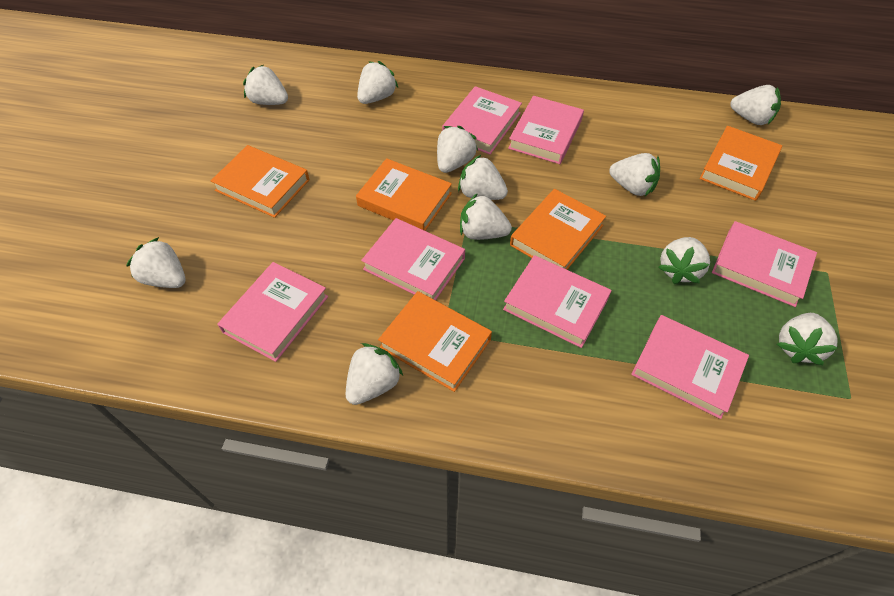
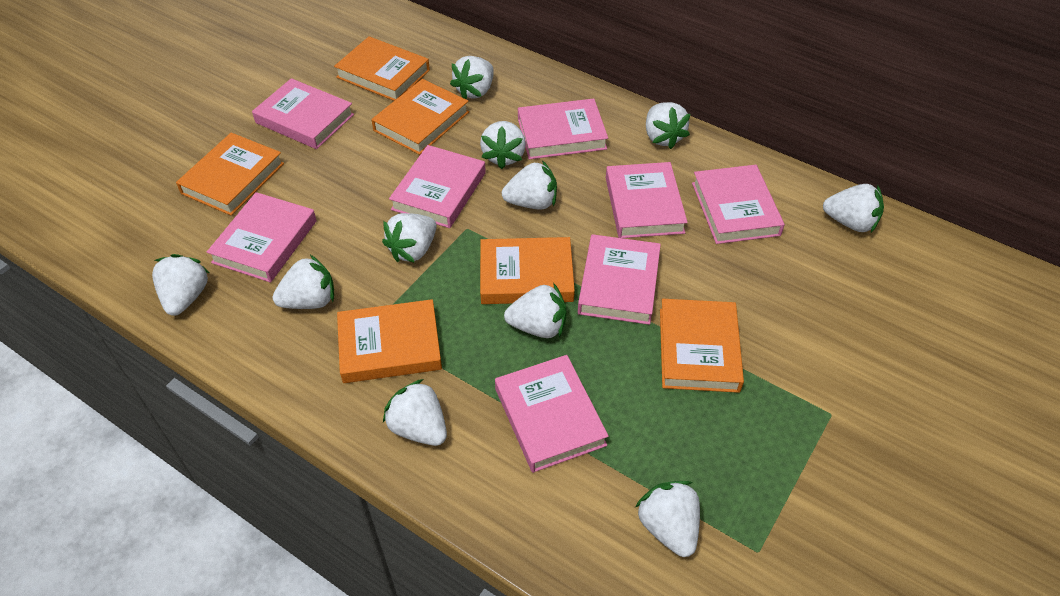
orange book: 5 -> 6
pink book: 7 -> 8

